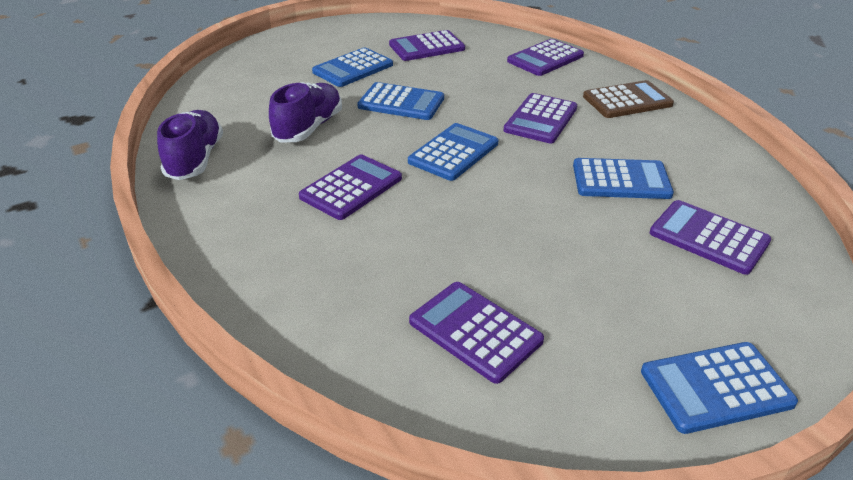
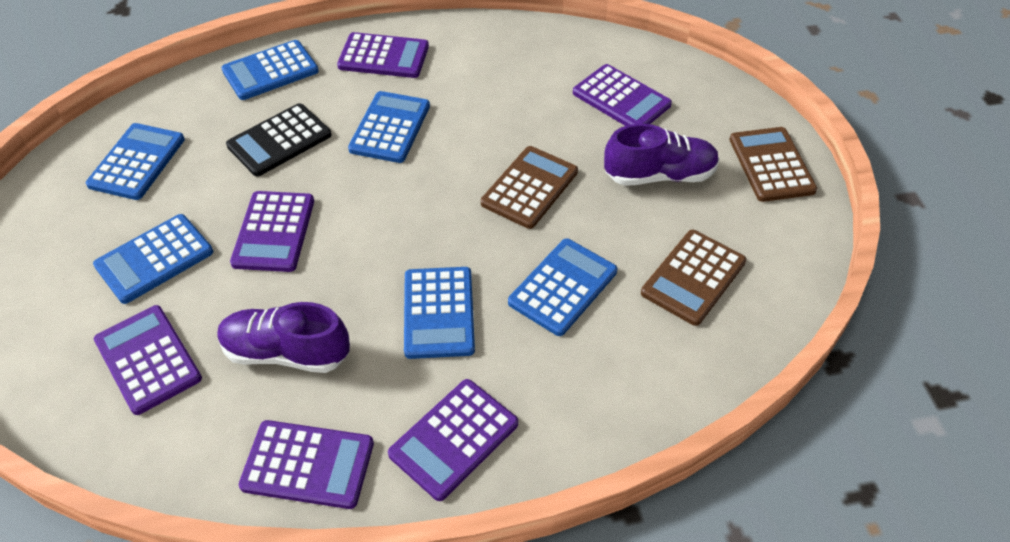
black calculator: 0 -> 1
blue calculator: 5 -> 6
brown calculator: 1 -> 3

